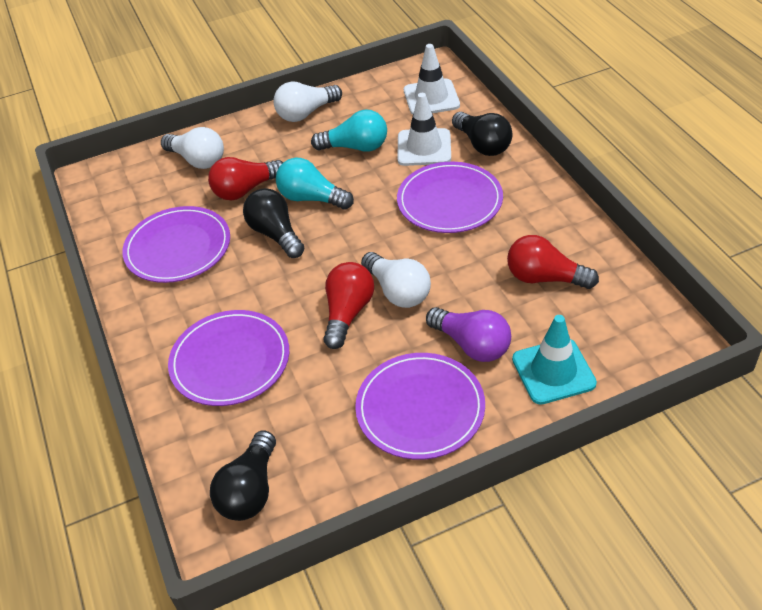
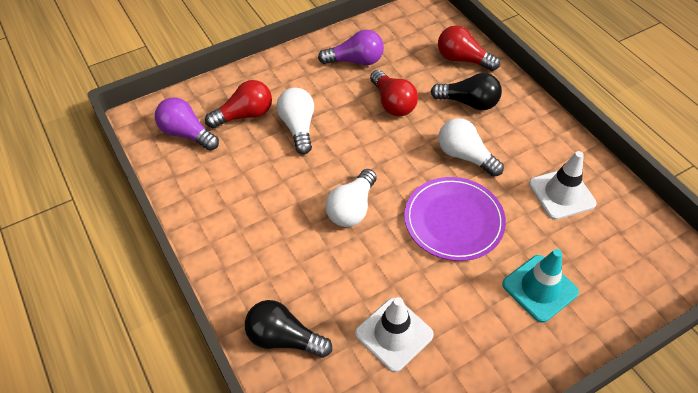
black light bulb: 3 -> 2
purple light bulb: 1 -> 2
purple plate: 4 -> 1
turquoise light bulb: 2 -> 0

